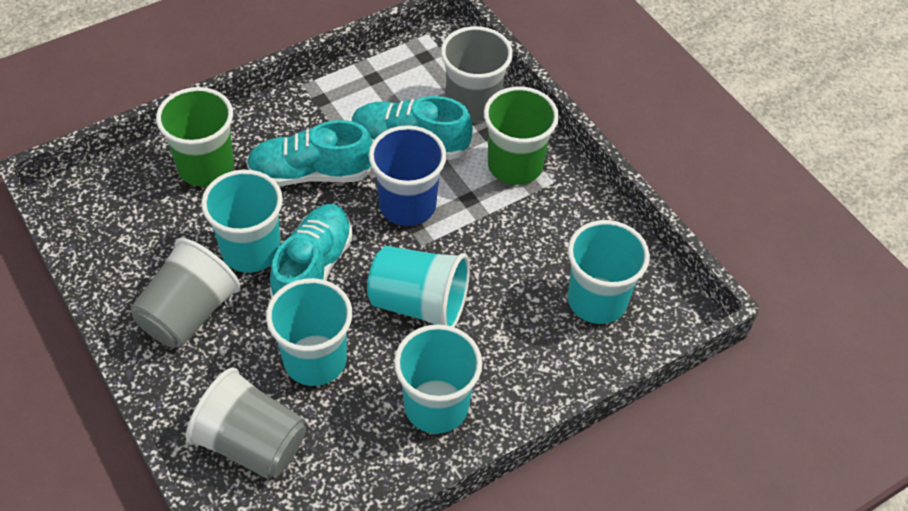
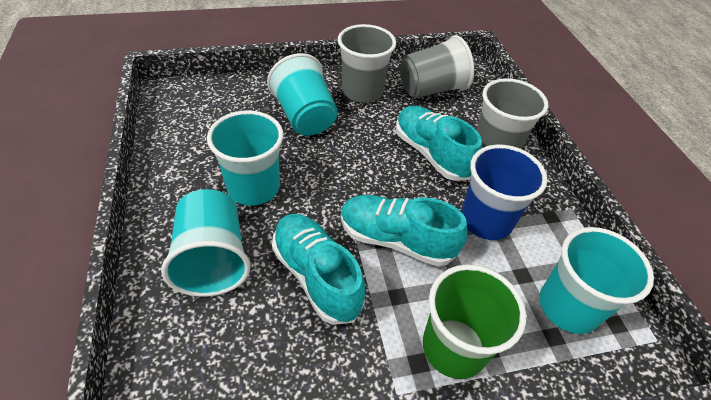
green cup: 2 -> 1
turquoise cup: 5 -> 4

